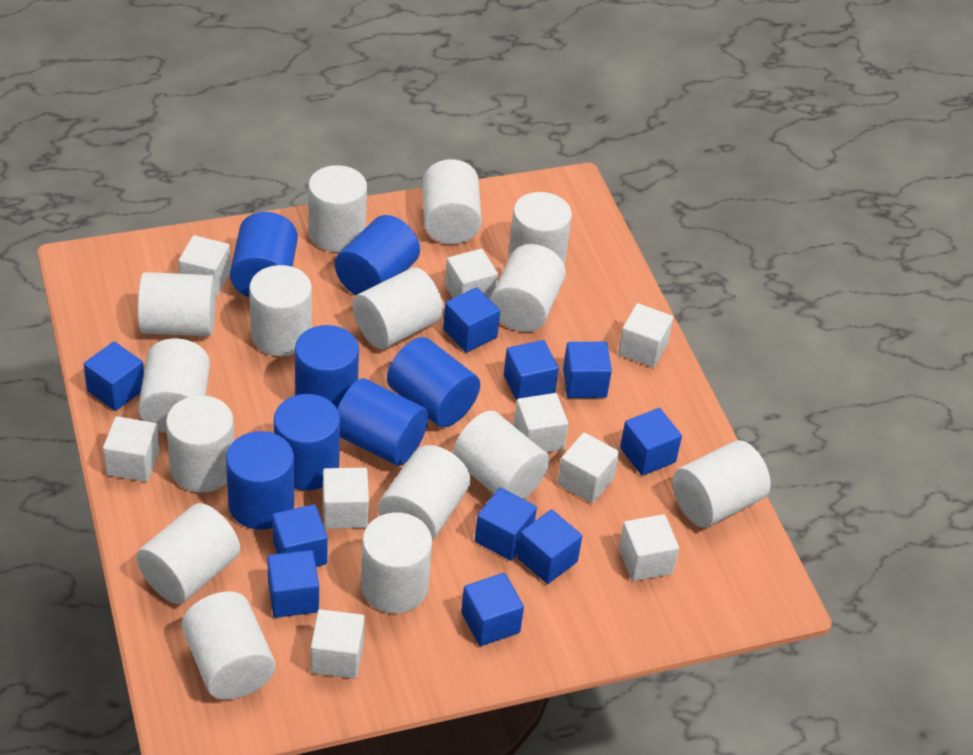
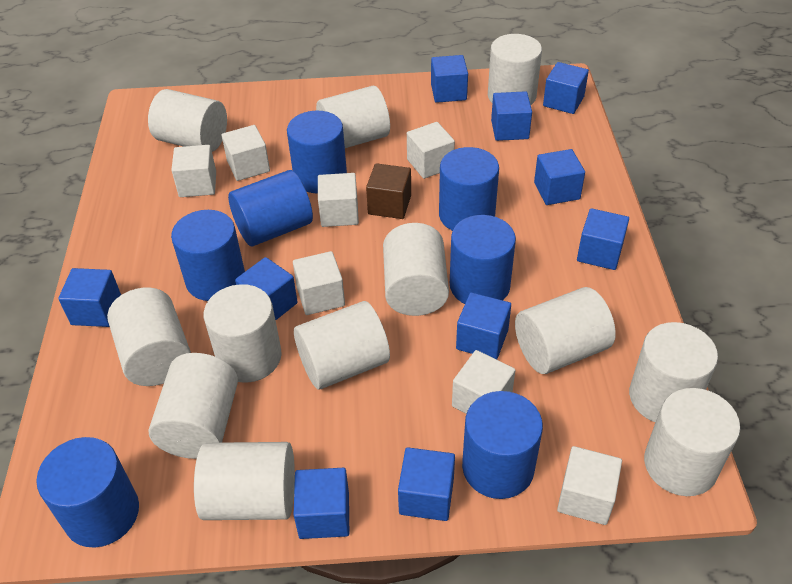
brown cube: 0 -> 1
white cube: 9 -> 7
white cylinder: 15 -> 12

